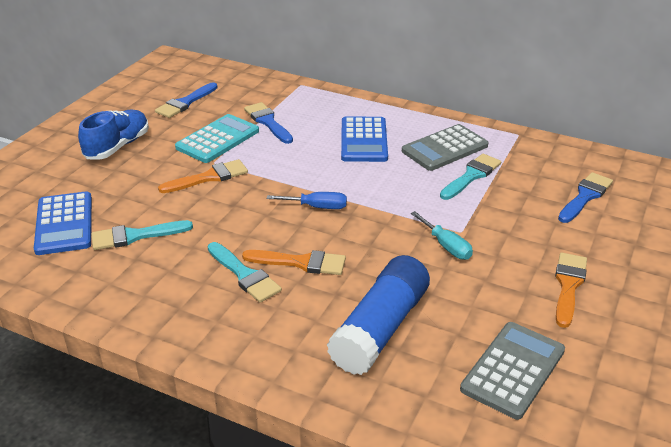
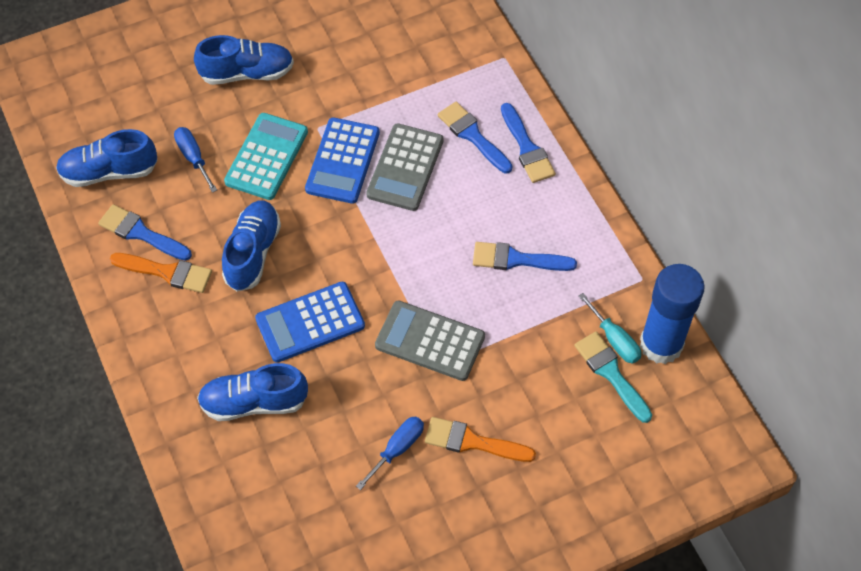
blue brush: 3 -> 4
blue screwdriver: 1 -> 2
blue shoe: 1 -> 4
orange brush: 3 -> 2
turquoise brush: 3 -> 1

